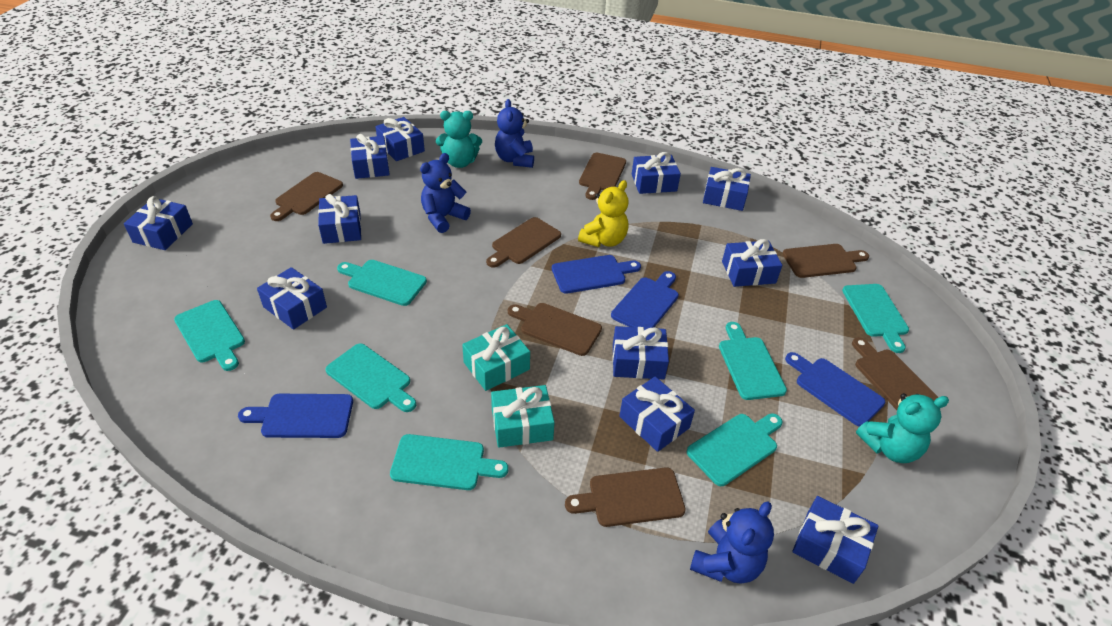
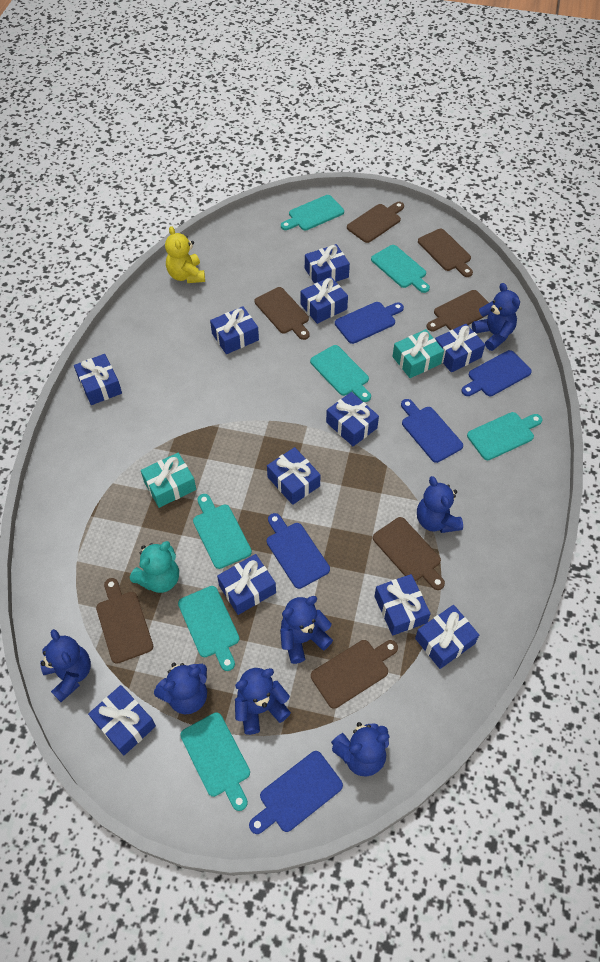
blue cutting board: 4 -> 5
blue teddy bear: 3 -> 7
turquoise teddy bear: 2 -> 1

